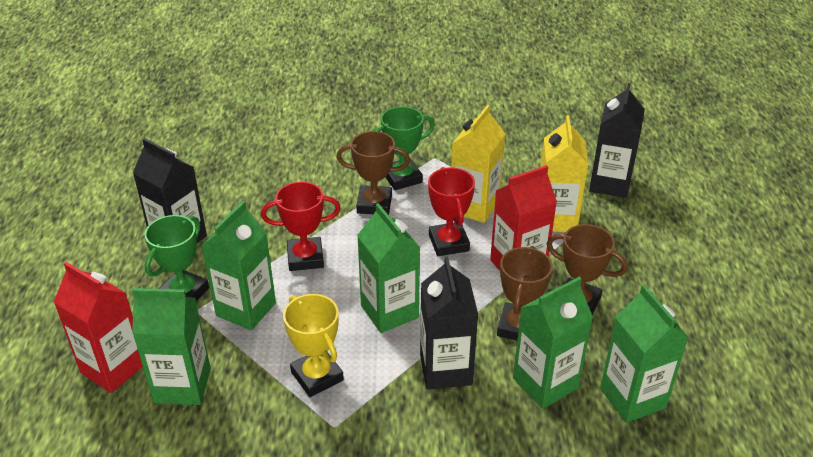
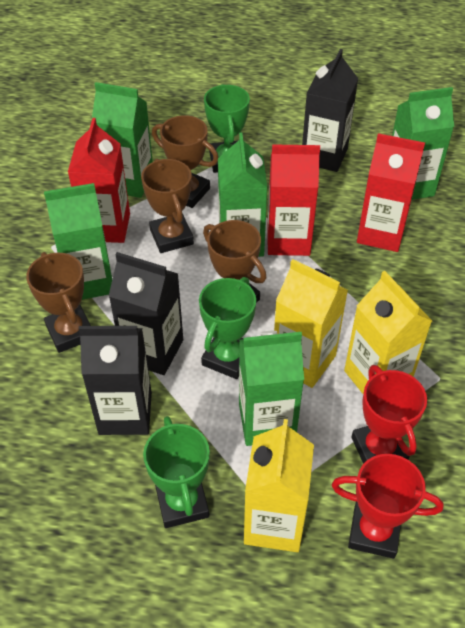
brown trophy: 3 -> 4
green trophy: 2 -> 3
red carton: 2 -> 3
yellow carton: 2 -> 3
yellow trophy: 1 -> 0

